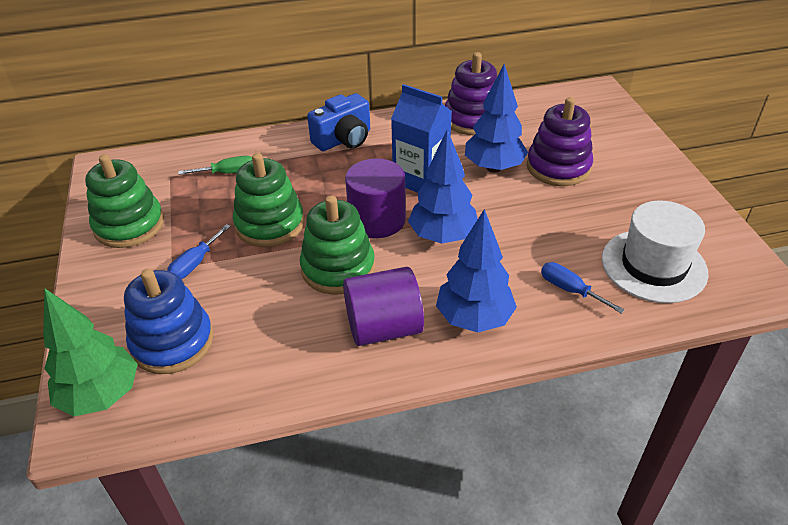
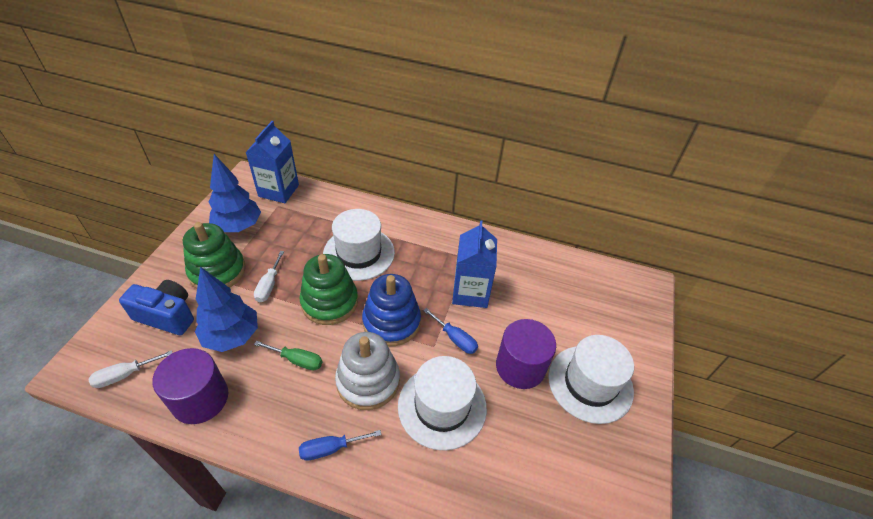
blue carton: 1 -> 2
blue tree: 3 -> 2
green stacking toy: 3 -> 2
green tree: 1 -> 0
purple stacking toy: 2 -> 0
white hat: 1 -> 3
white screwdriver: 0 -> 2
white stacking toy: 0 -> 1

